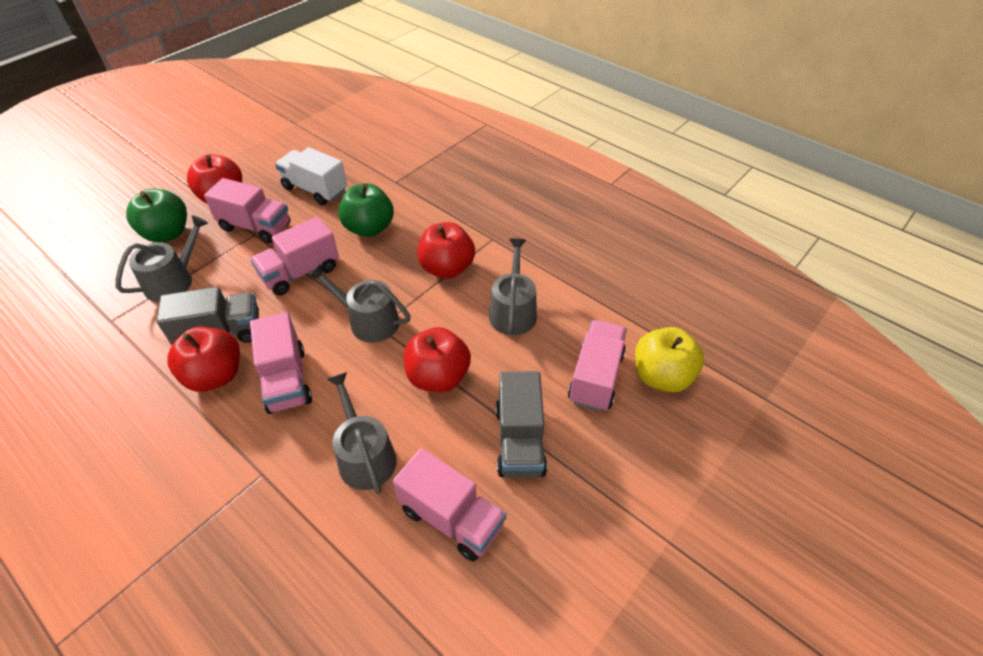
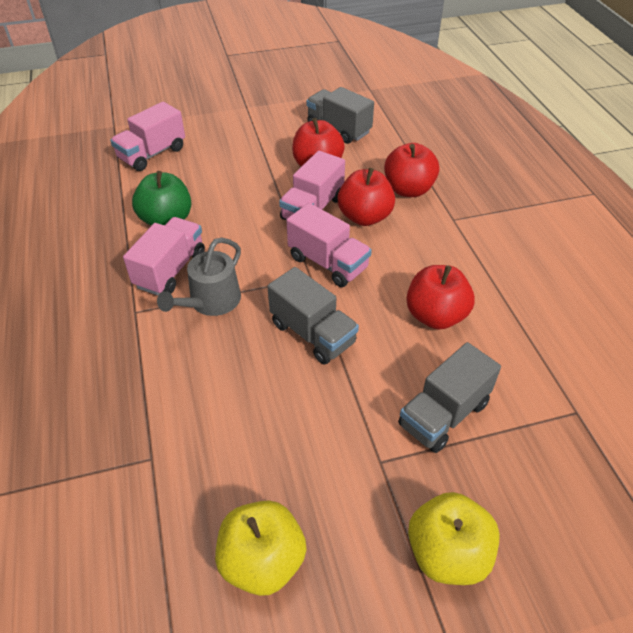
green apple: 2 -> 1
grey truck: 2 -> 3
grey watering can: 4 -> 1
pink truck: 5 -> 4
white truck: 1 -> 0
yellow apple: 1 -> 2

